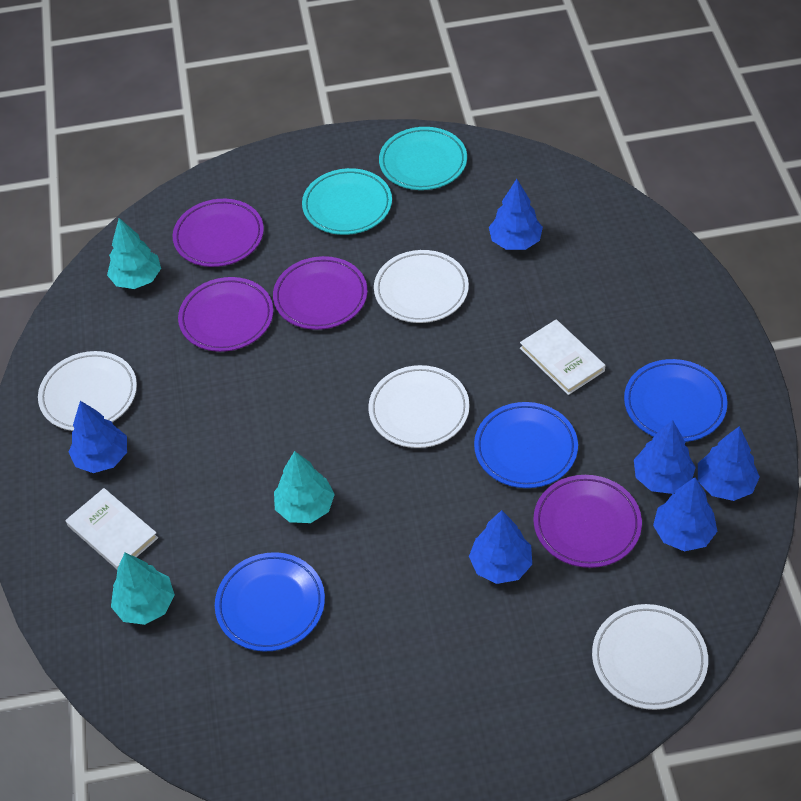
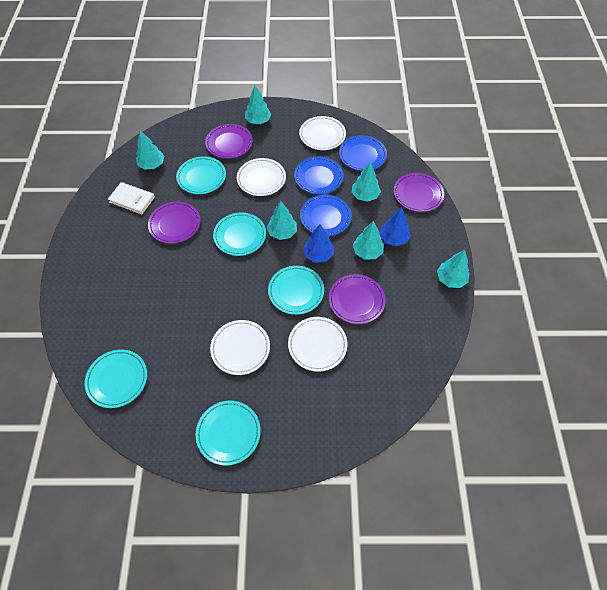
blue tree: 6 -> 2
turquoise plate: 2 -> 5
turquoise tree: 3 -> 6
white book: 2 -> 1

